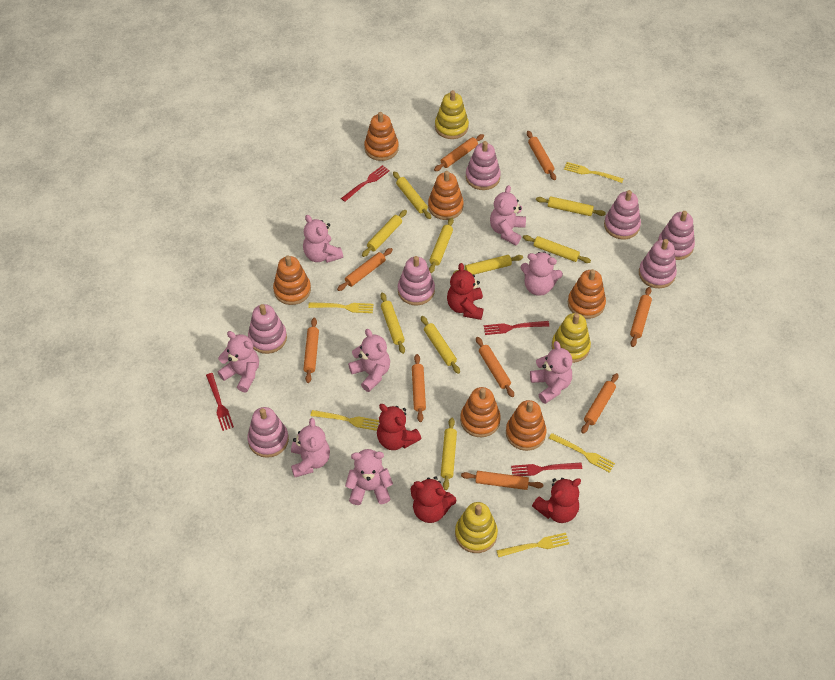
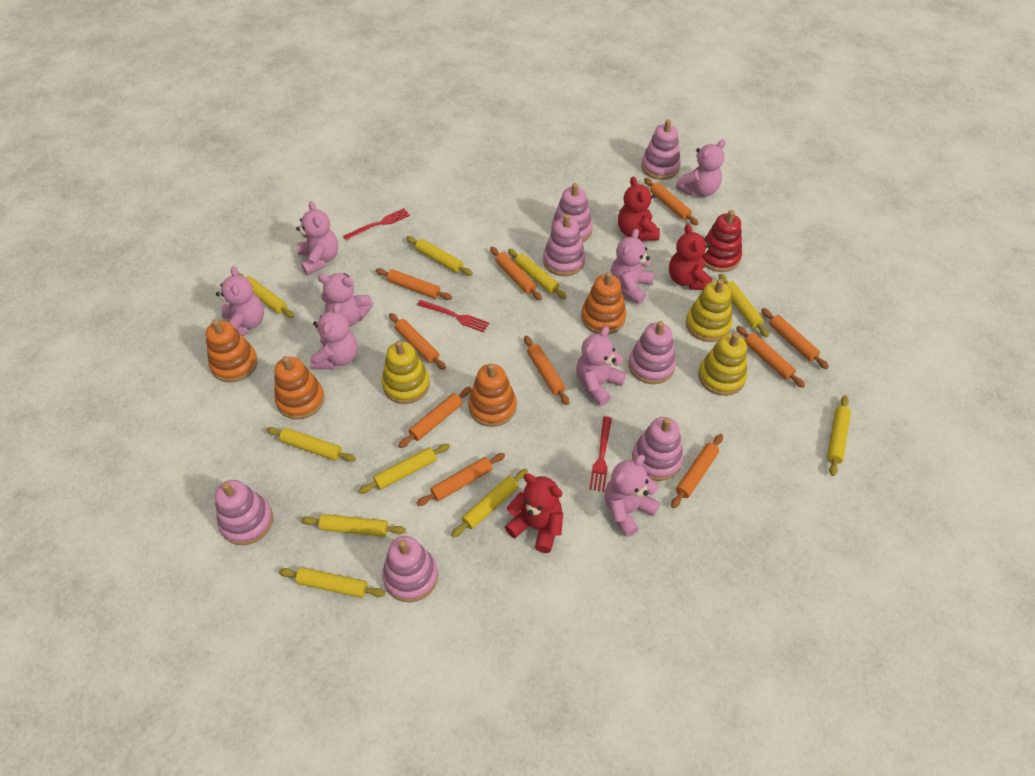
orange rolling pin: 9 -> 10
orange stacking toy: 6 -> 4
red fork: 4 -> 3
red stacking toy: 0 -> 1
red teddy bear: 4 -> 3
yellow fork: 5 -> 0
yellow rolling pin: 9 -> 10

